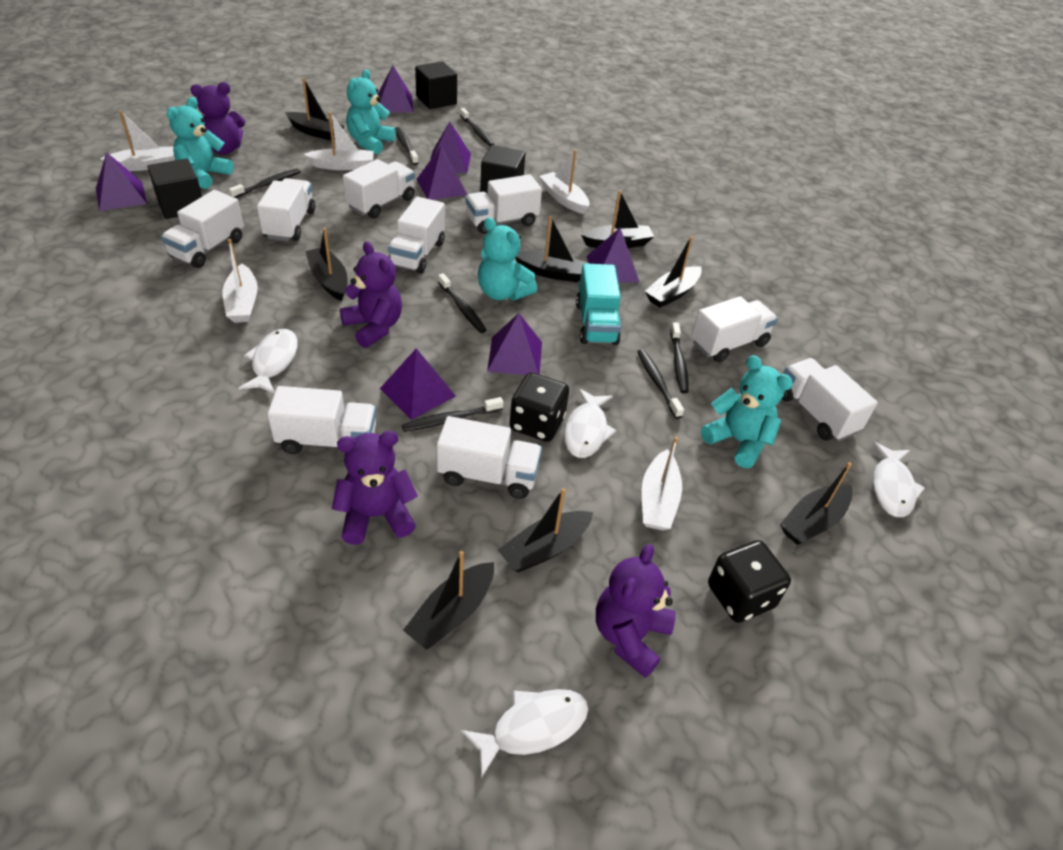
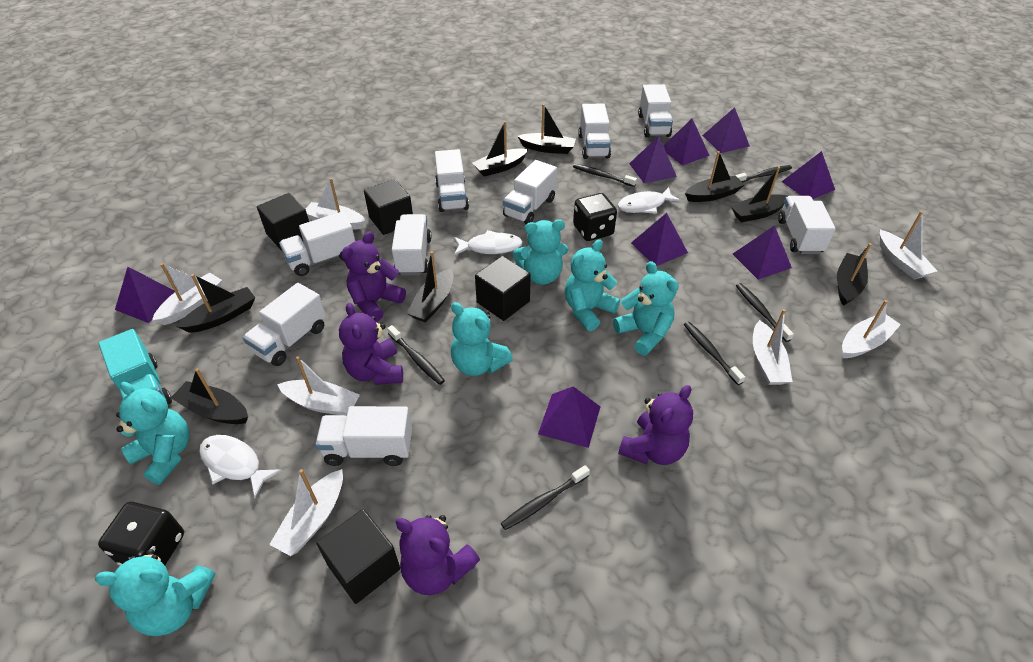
black cube: 3 -> 4
black toothbrush: 7 -> 6
purple pyramid: 7 -> 8
turquoise teddy bear: 4 -> 6
white boat: 5 -> 7
white fish: 4 -> 3

